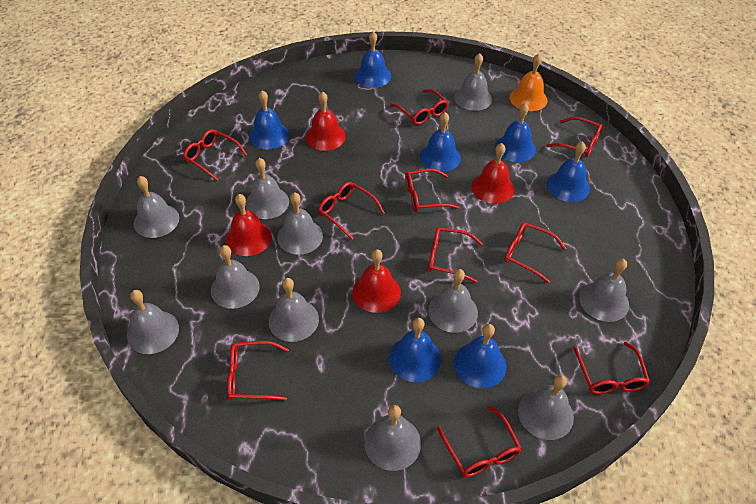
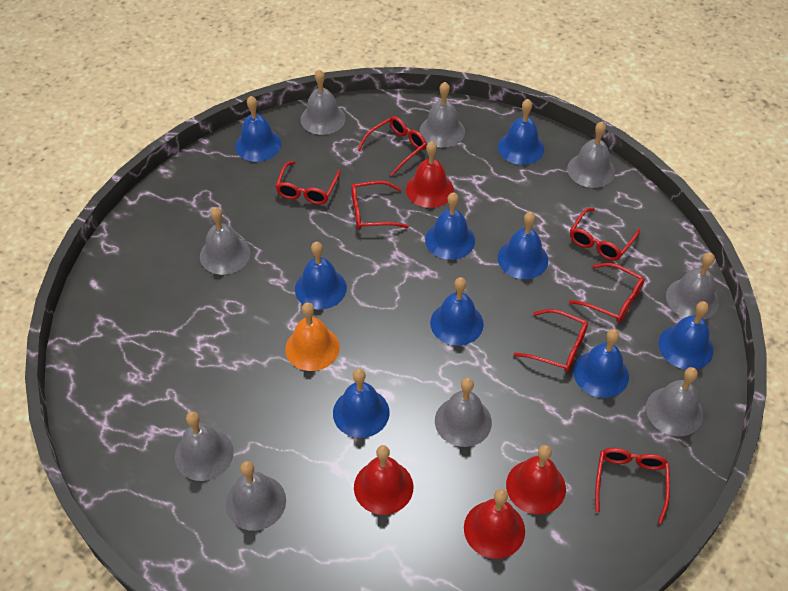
blue bell: 7 -> 9
grey bell: 11 -> 9
red glasses: 10 -> 7

